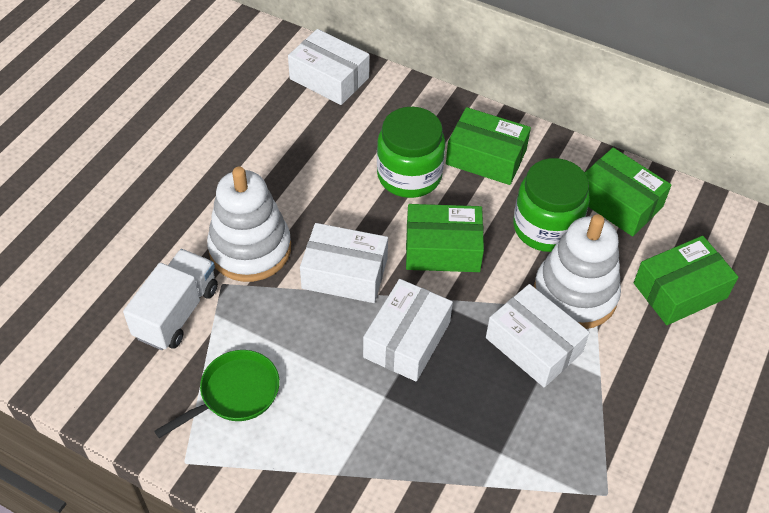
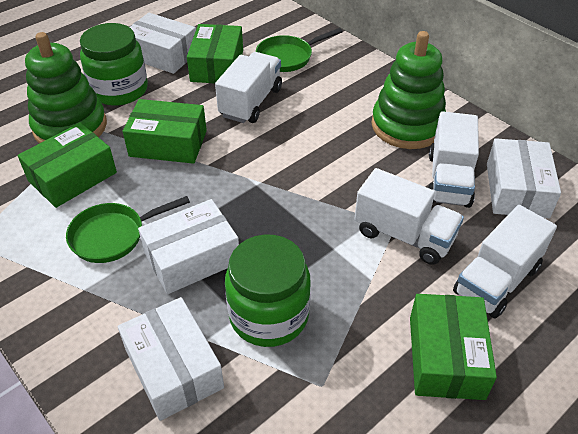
green pan: 1 -> 2
green stacking toy: 0 -> 2
white stacking toy: 2 -> 0
white truck: 1 -> 4

